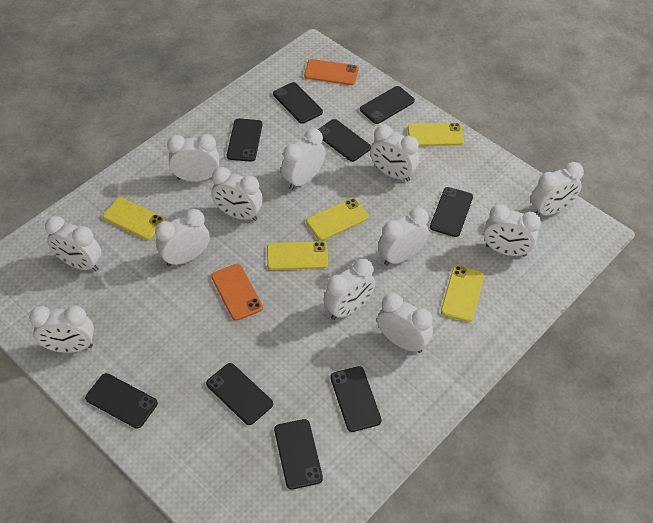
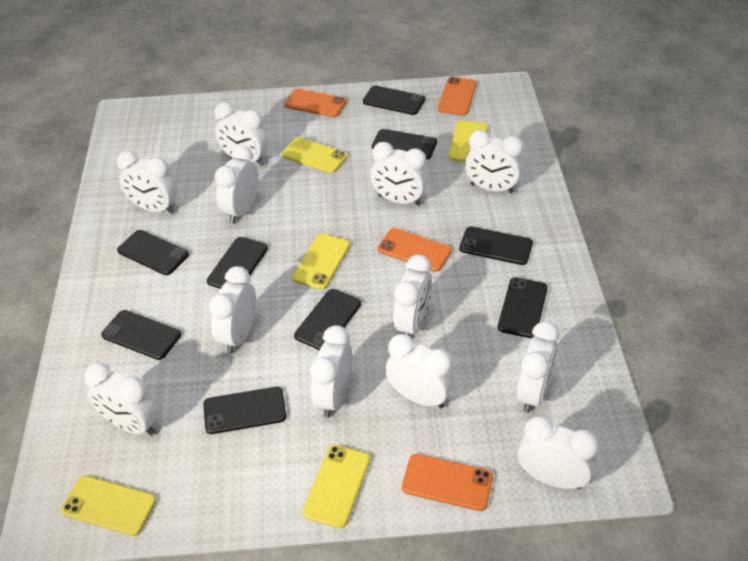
orange phone: 2 -> 4

